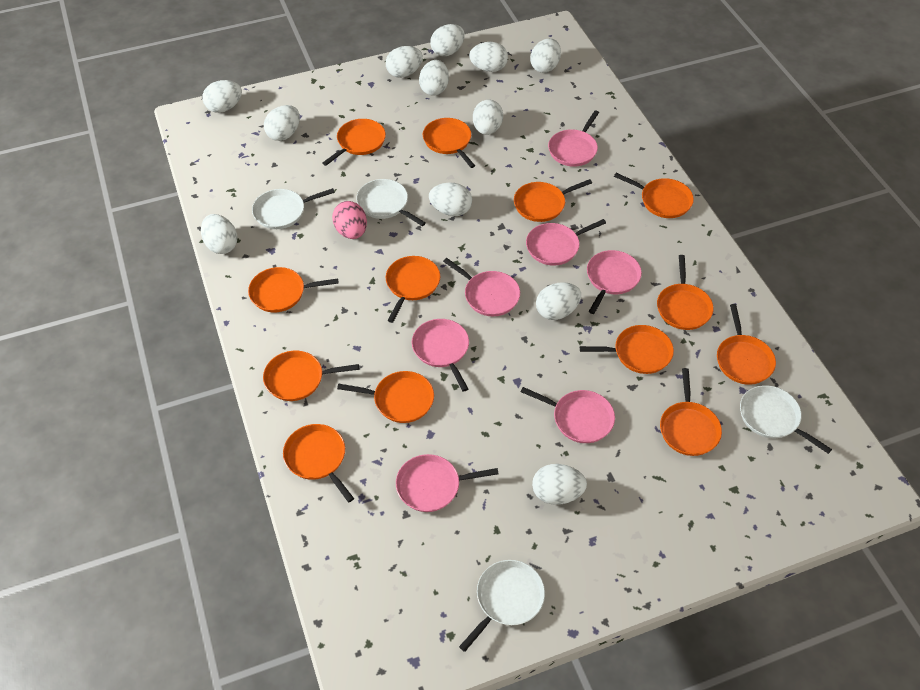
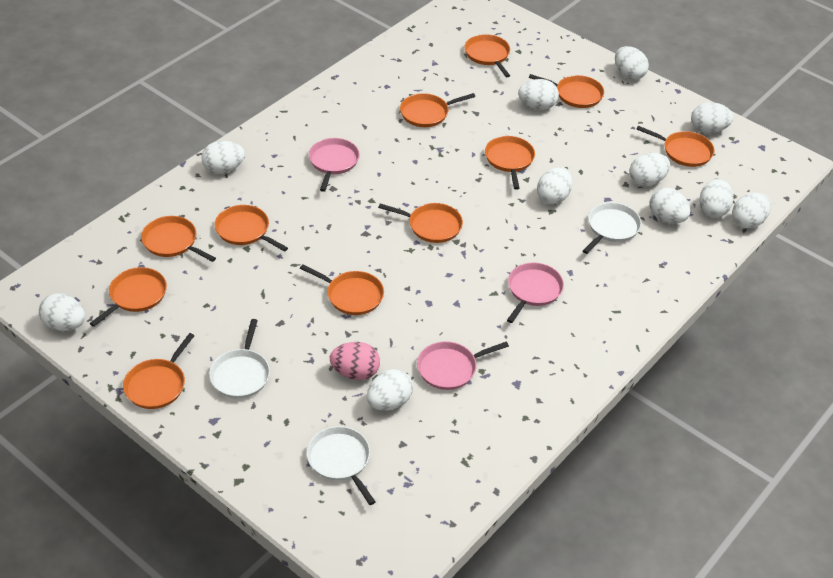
orange pan: 13 -> 11
pink pan: 7 -> 3
white egg: 12 -> 11
white pan: 4 -> 3

